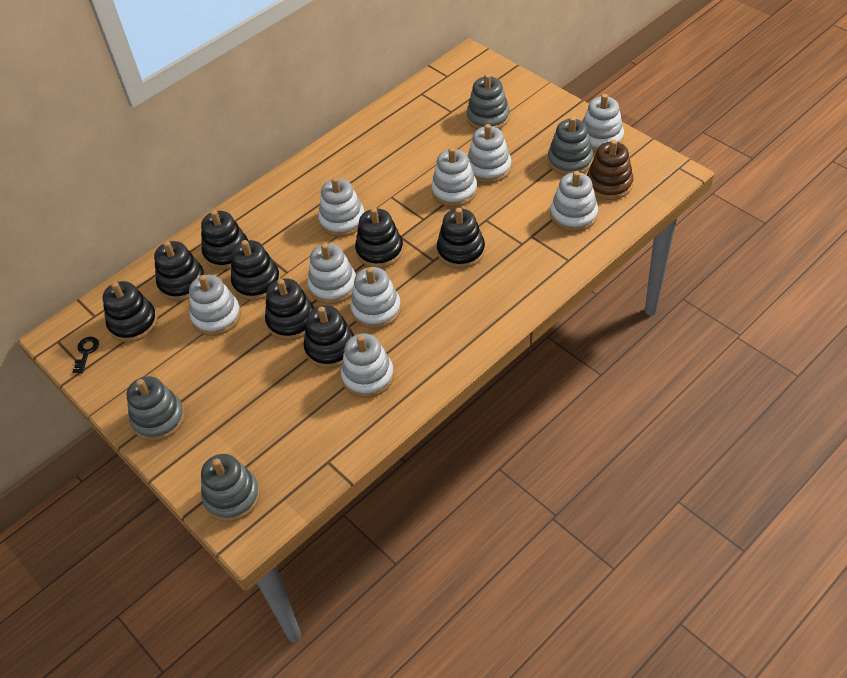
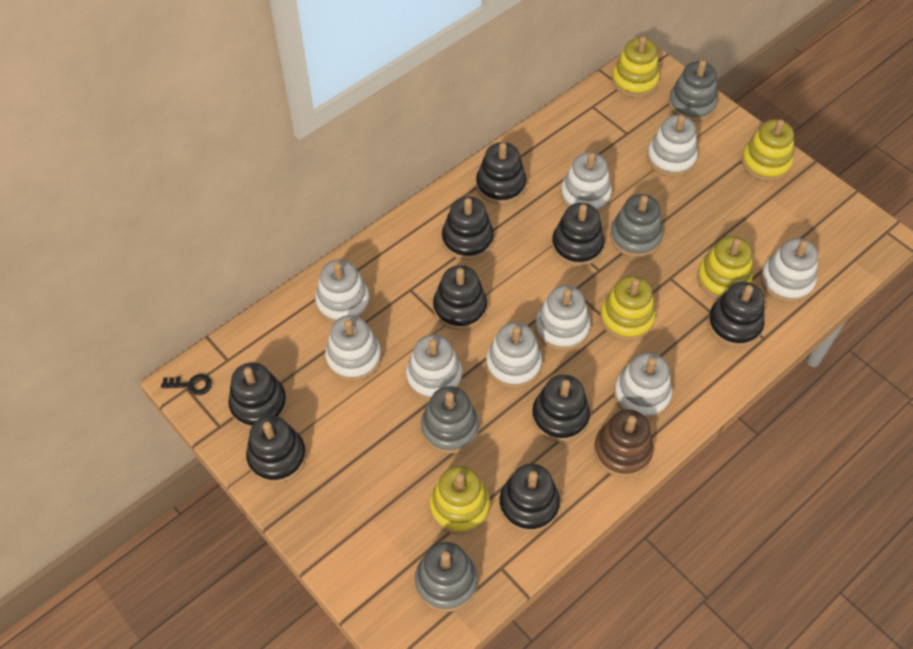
black stacking toy: 8 -> 9
yellow stacking toy: 0 -> 5

